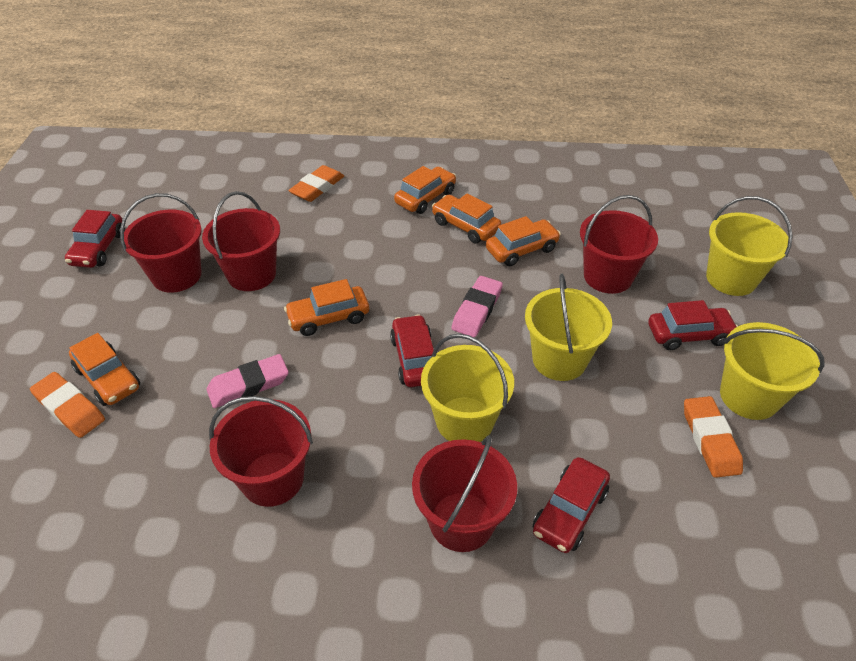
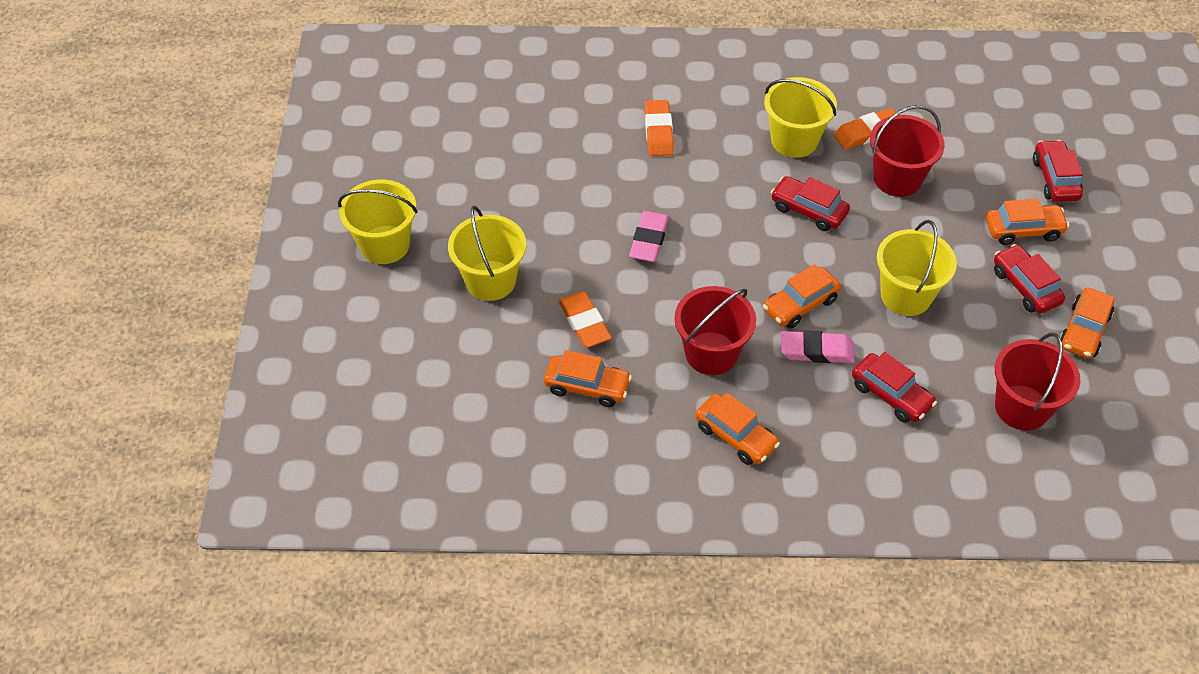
red bucket: 5 -> 3

